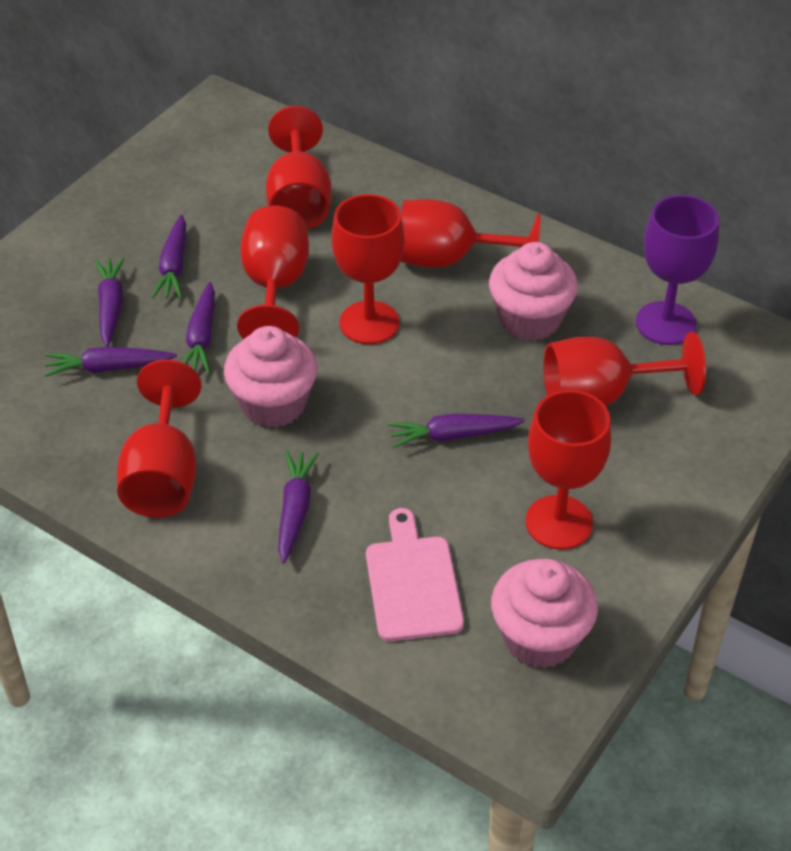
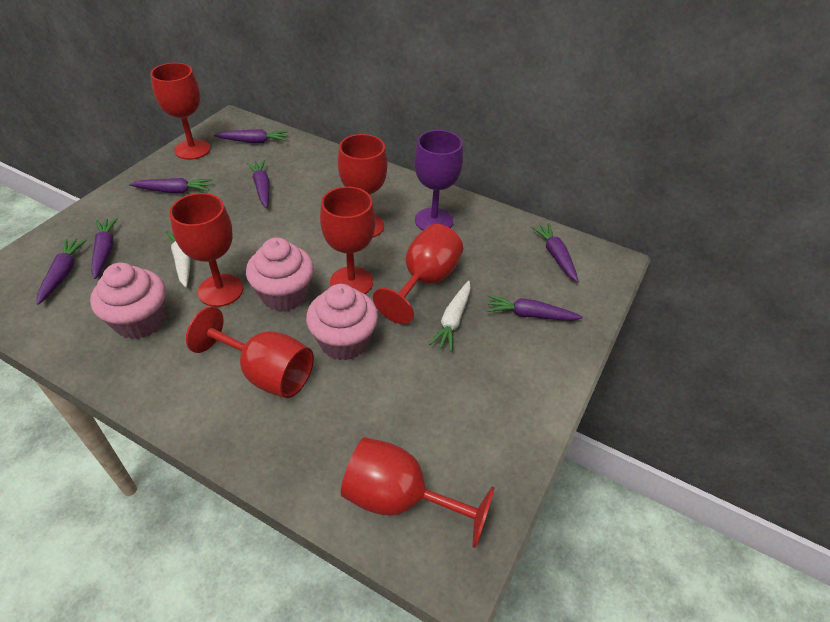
pink cutting board: 1 -> 0
purple carrot: 6 -> 7
white carrot: 0 -> 2

